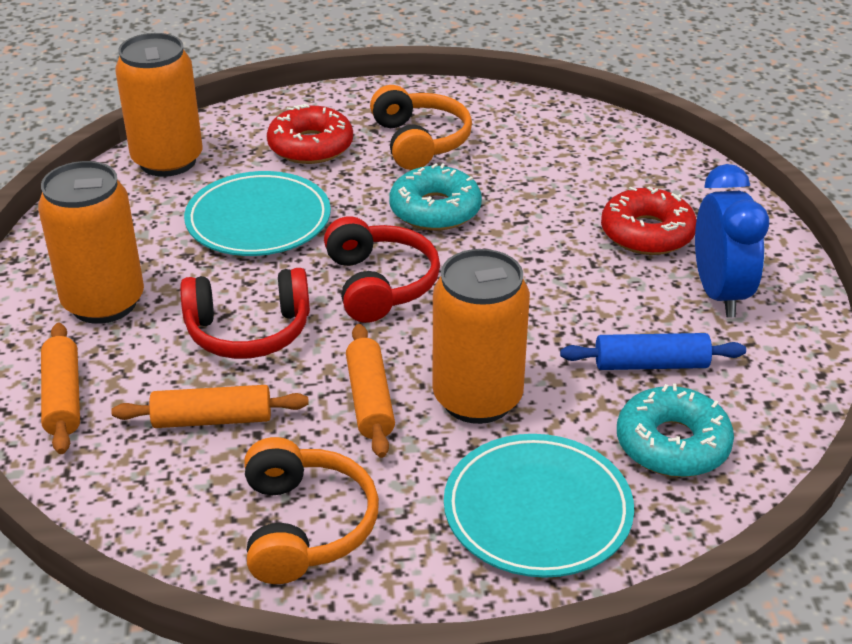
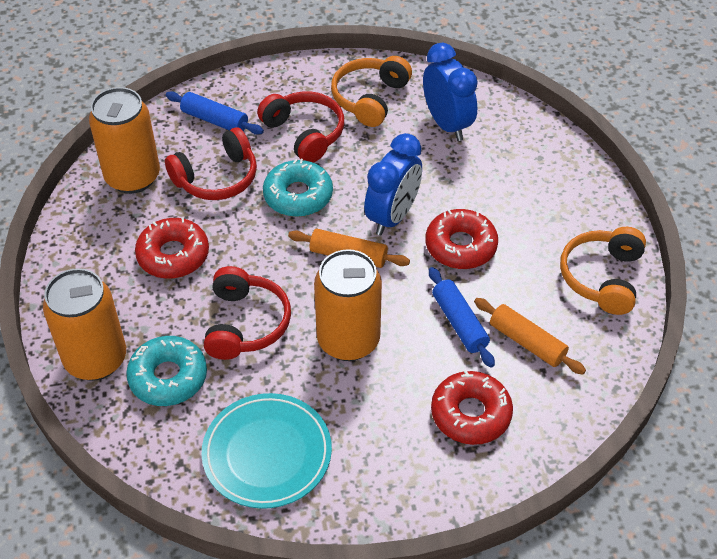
blue clock: 1 -> 2
blue rolling pin: 1 -> 2
orange rolling pin: 3 -> 2
red donut: 2 -> 3
red headphones: 2 -> 3
turquoise plate: 2 -> 1

